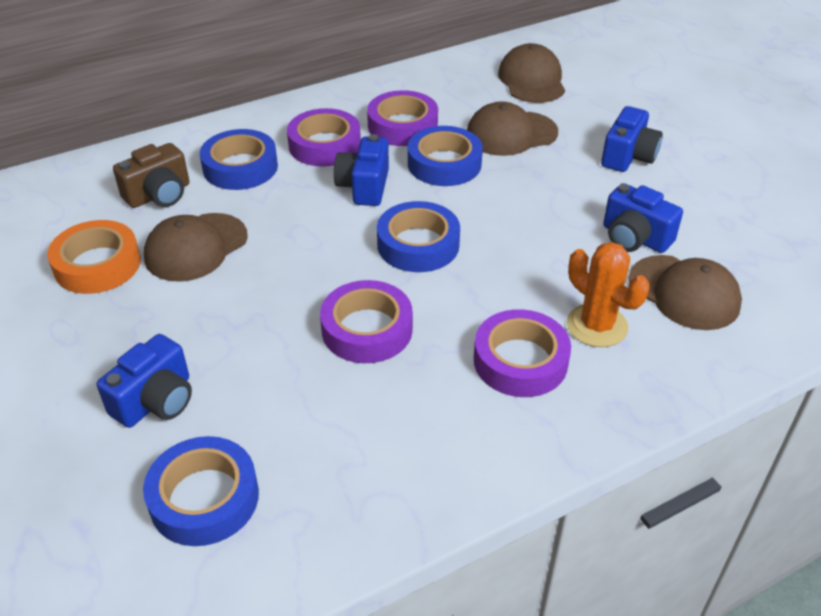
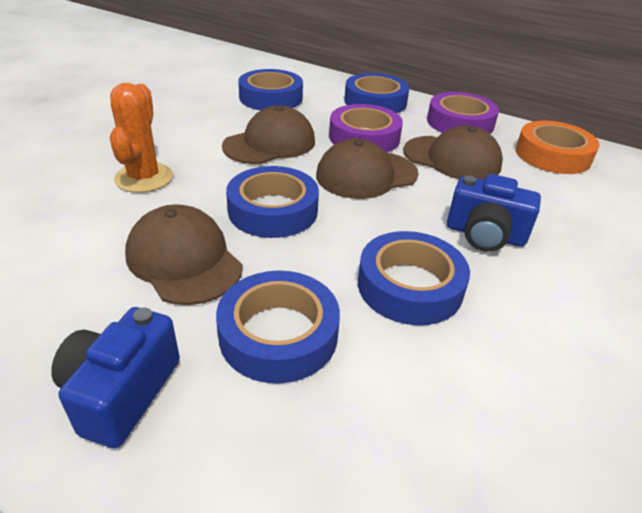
blue camera: 4 -> 2
blue tape: 4 -> 5
brown camera: 1 -> 0
purple tape: 4 -> 2

